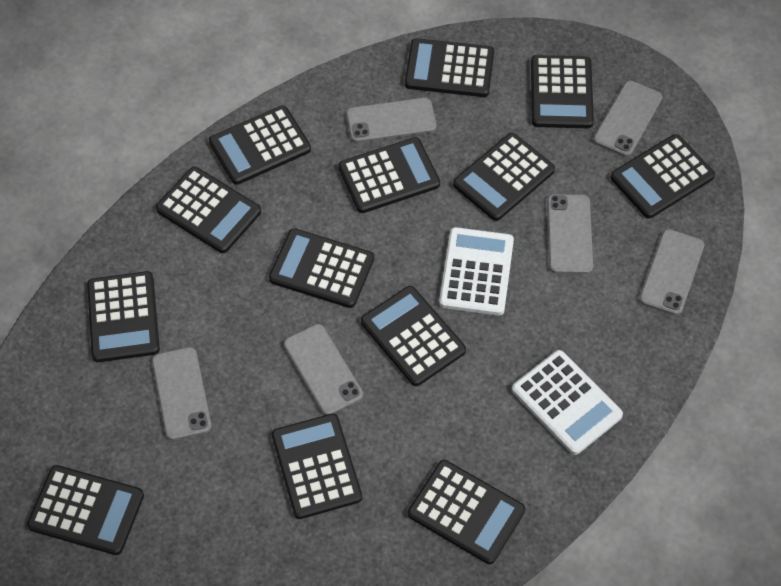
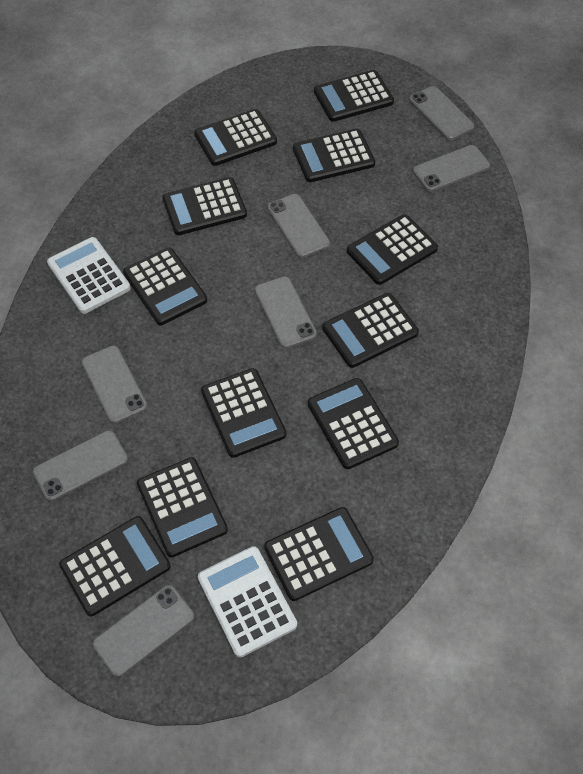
black calculator: 13 -> 12
grey phone: 6 -> 7

